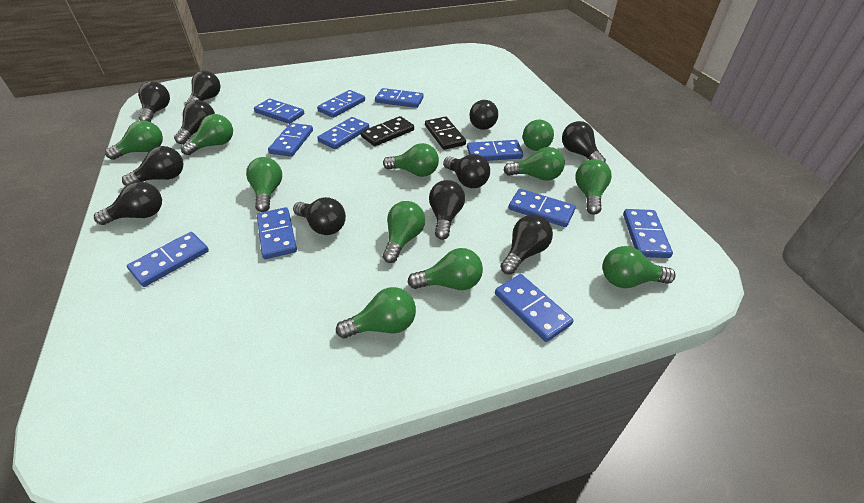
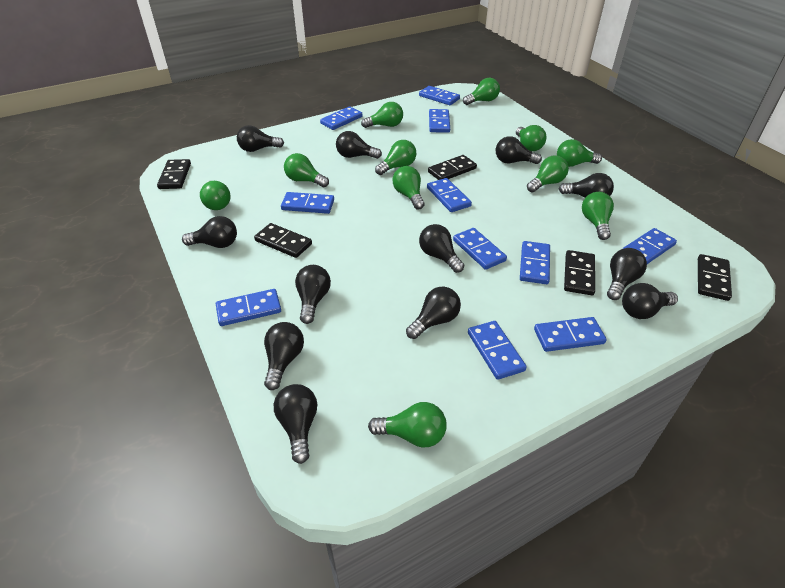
black domino: 2 -> 5
black light bulb: 11 -> 12

